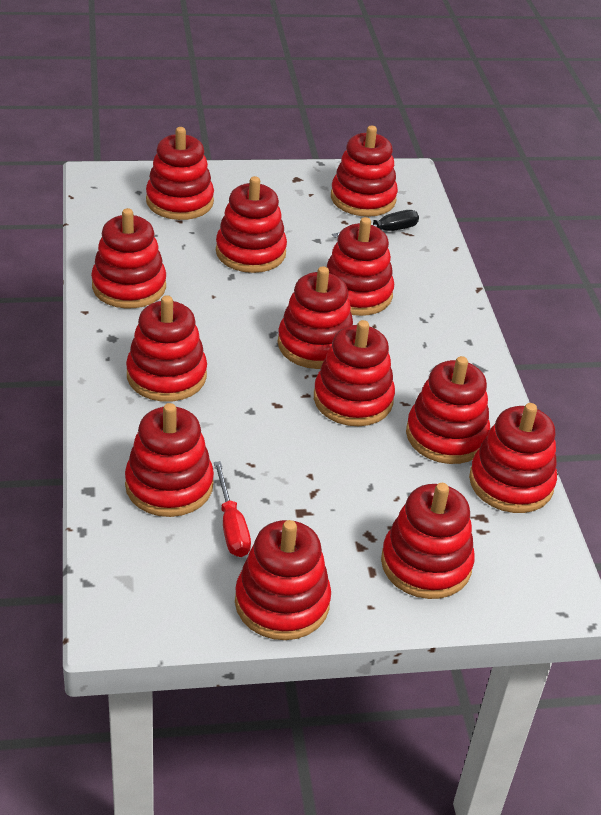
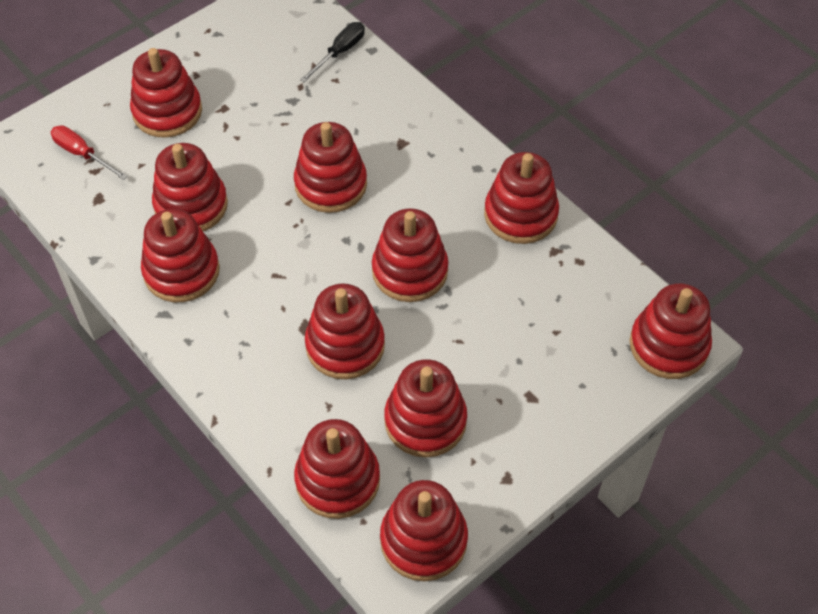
red stacking toy: 13 -> 11

